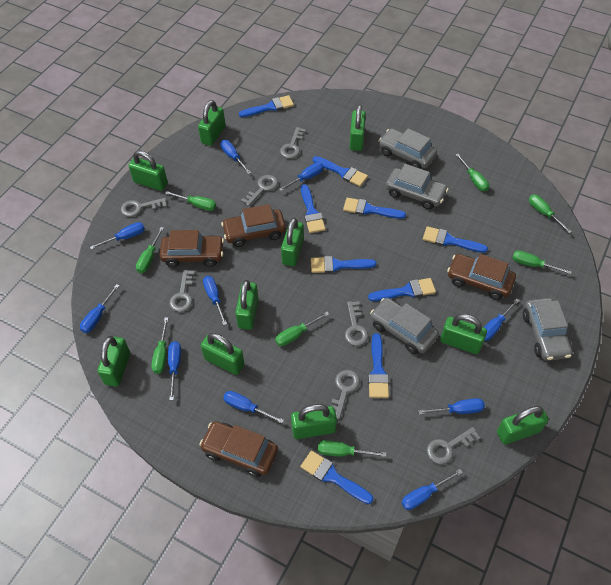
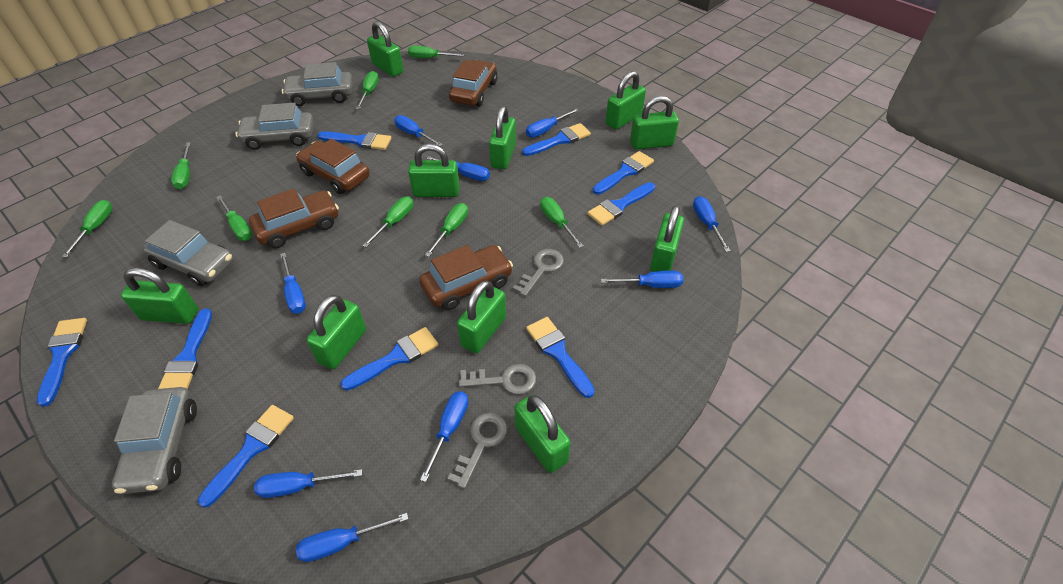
blue screwdriver: 10 -> 9
grey key: 7 -> 3

